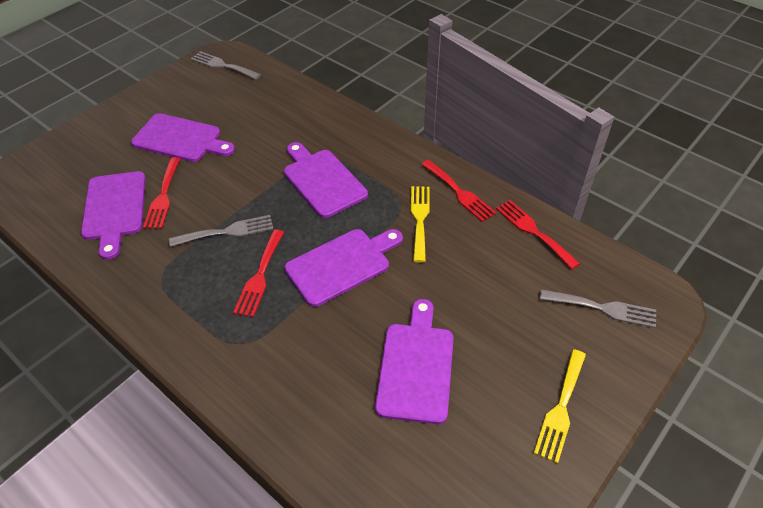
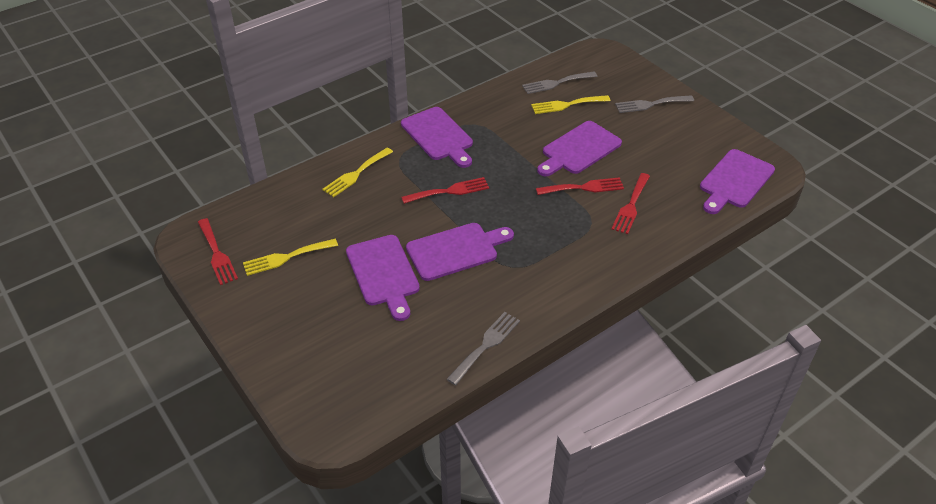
yellow fork: 2 -> 3

